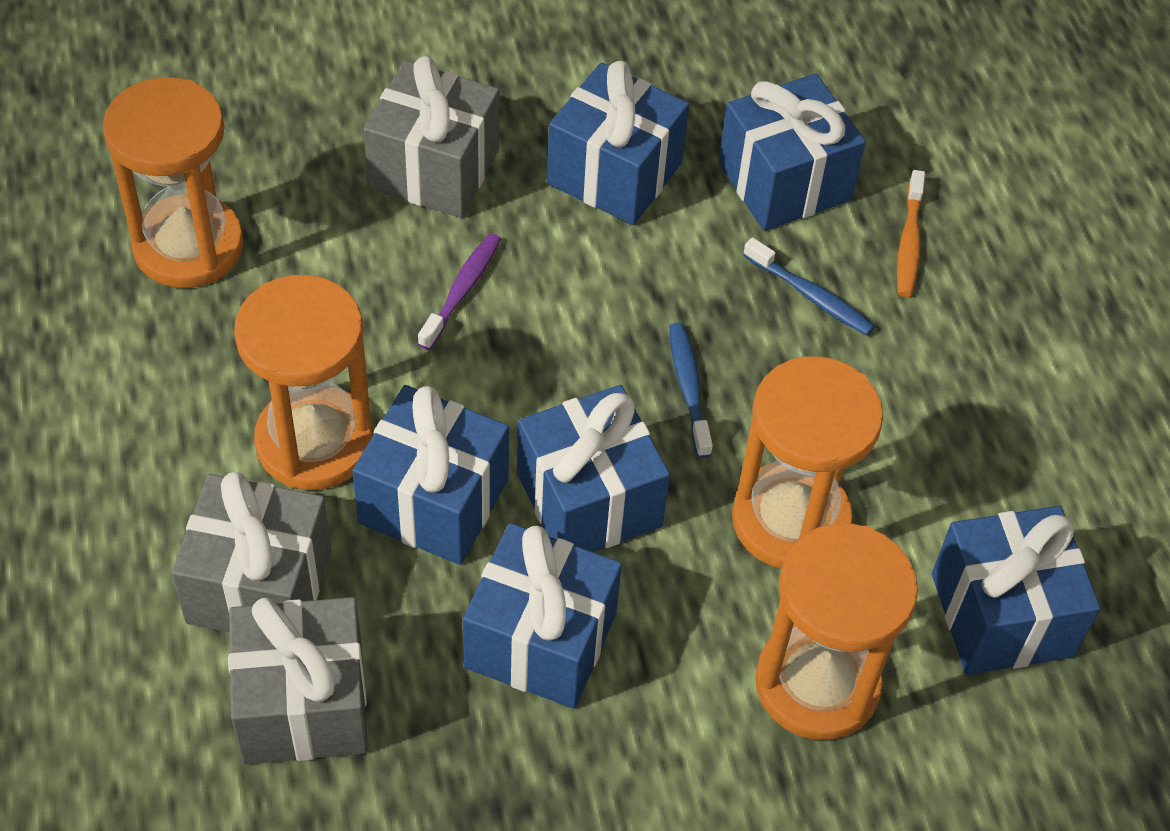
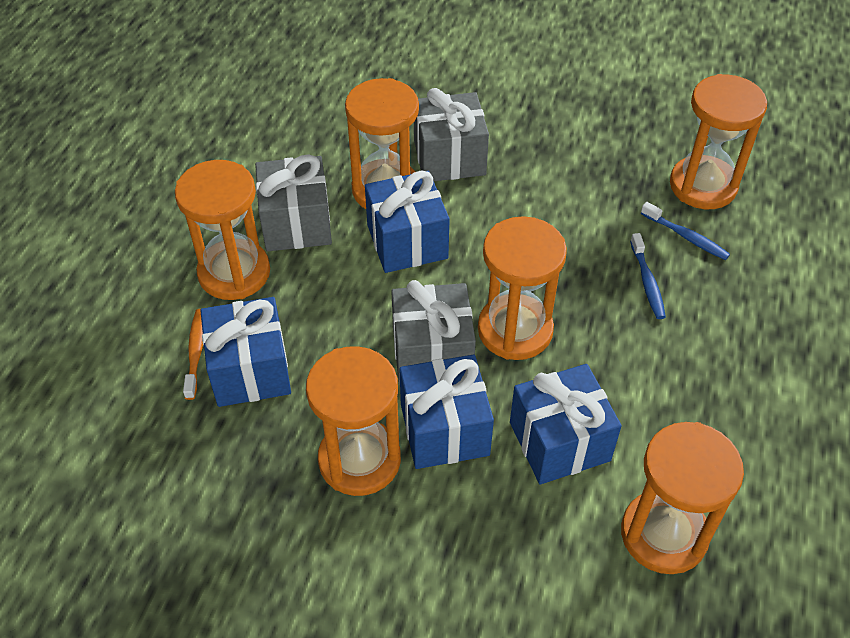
blue gift: 6 -> 4
orange hourglass: 4 -> 6
purple toothbrush: 1 -> 0

